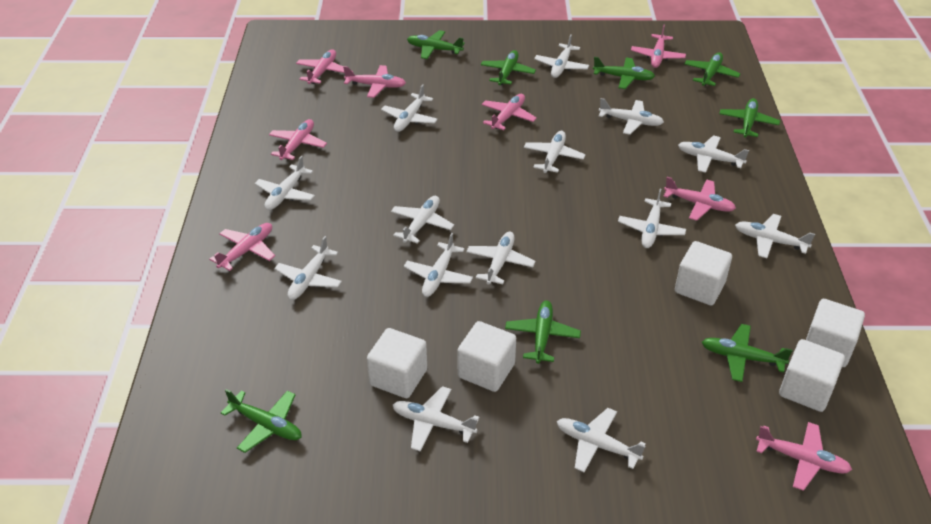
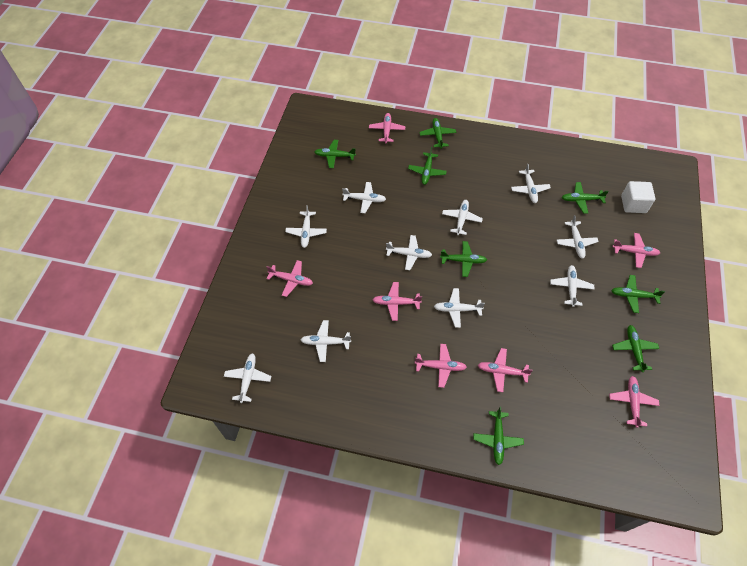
pink plane: 8 -> 7
white cube: 5 -> 1
white plane: 14 -> 10

